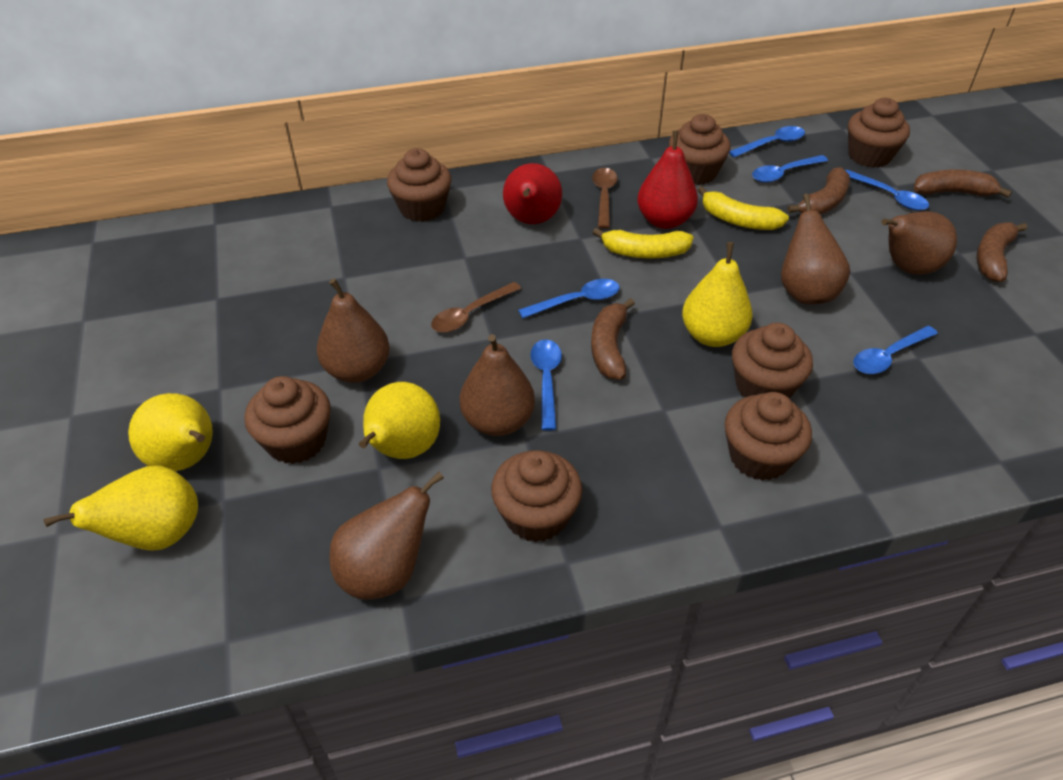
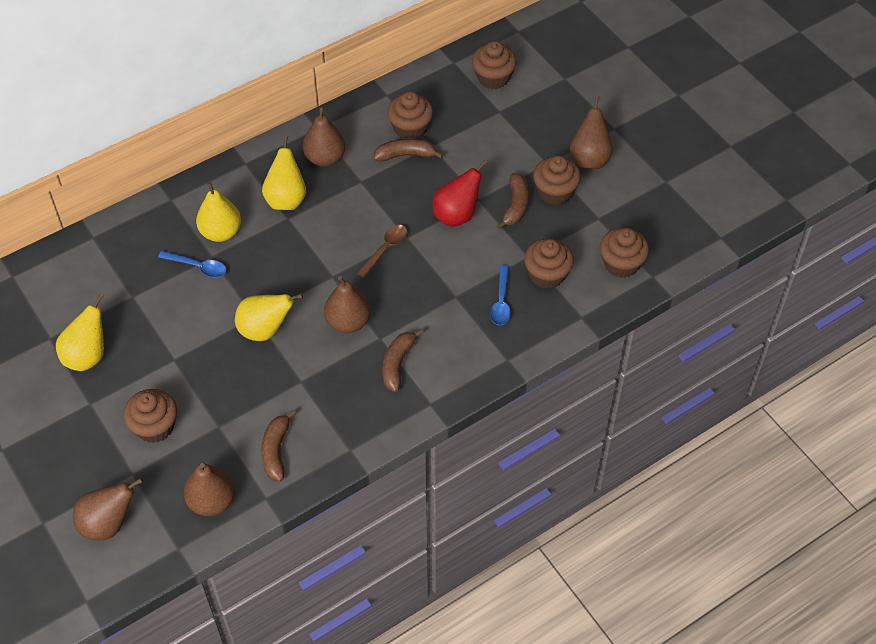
blue spoon: 6 -> 2
brown cupcake: 7 -> 6
brown spoon: 2 -> 1
red pear: 2 -> 1
yellow banana: 2 -> 0

